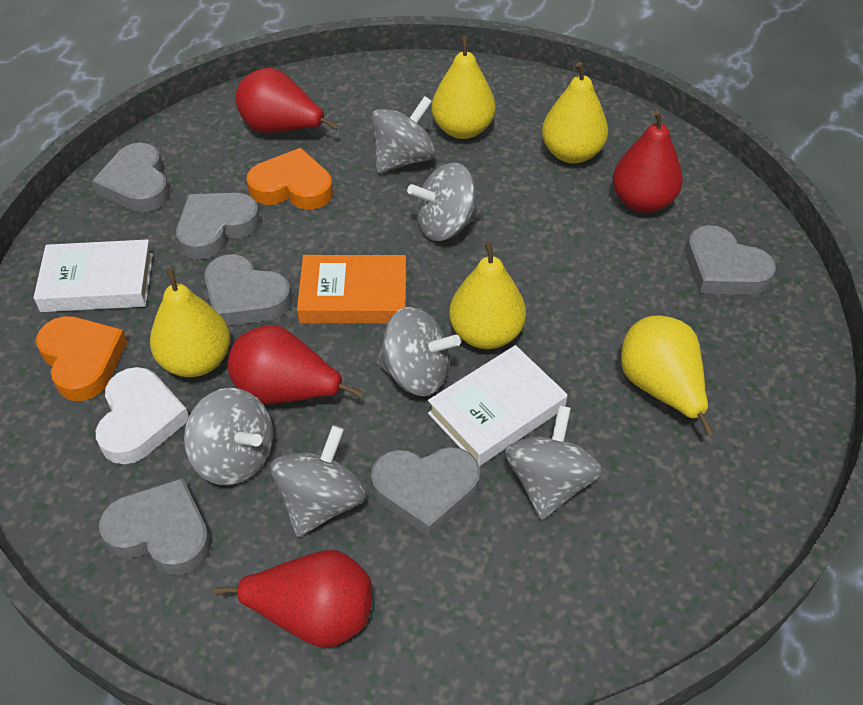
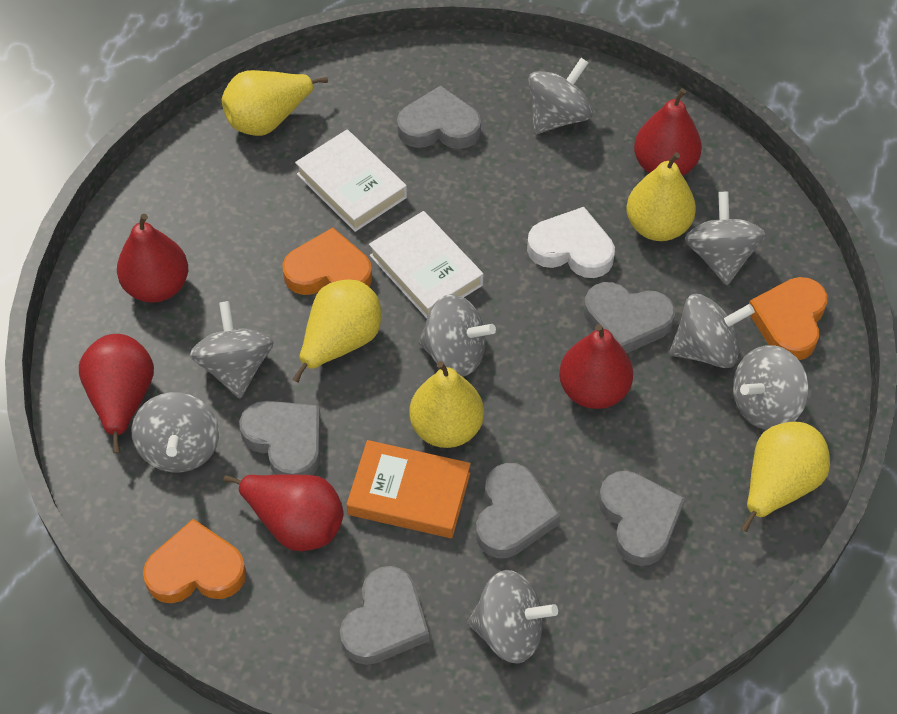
grey spinning top: 6 -> 8
orange heart: 2 -> 3
red pear: 4 -> 5

